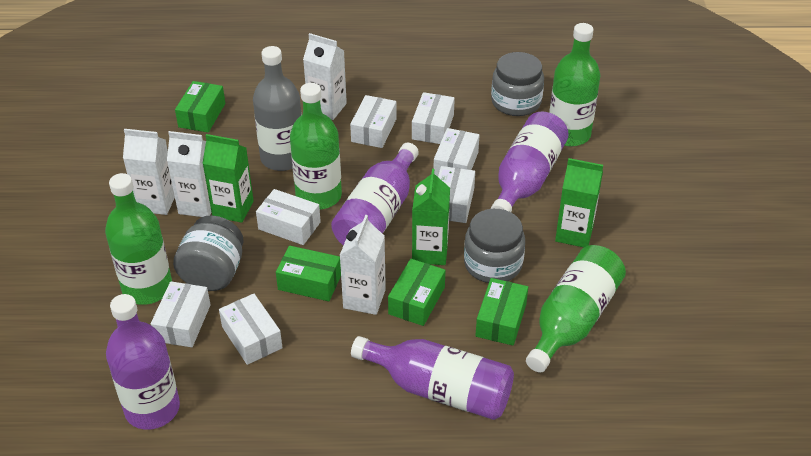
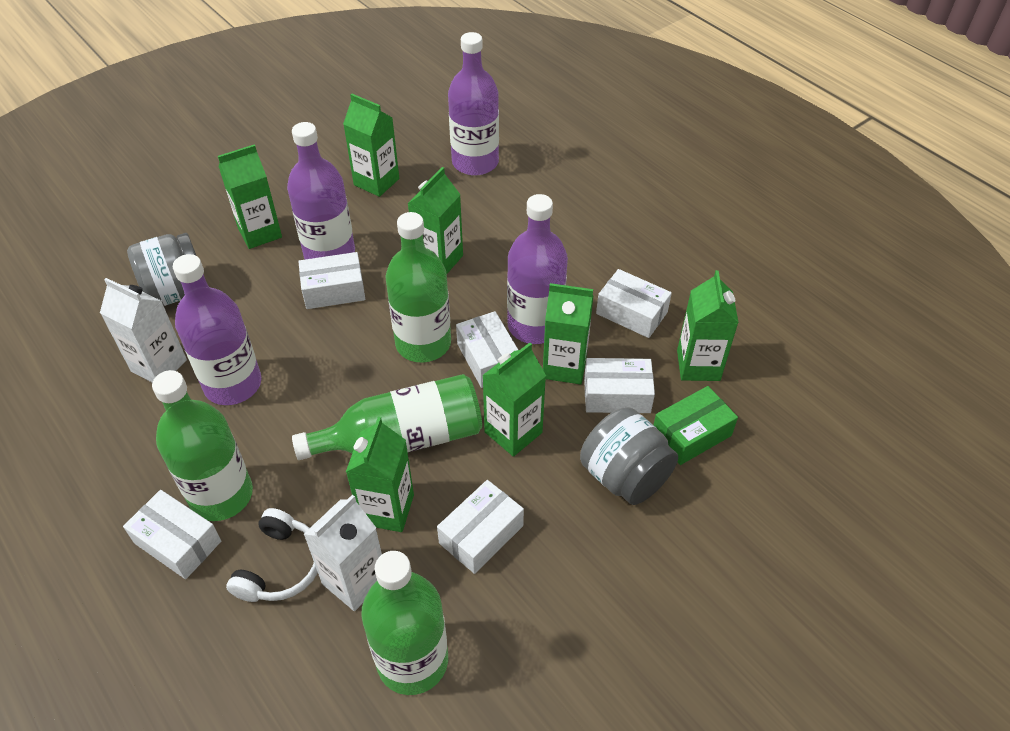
green box: 4 -> 1
green carton: 3 -> 7
grey bottle: 1 -> 0
grey jar: 3 -> 2
white box: 7 -> 6
white carton: 4 -> 2
white headphones: 0 -> 1

